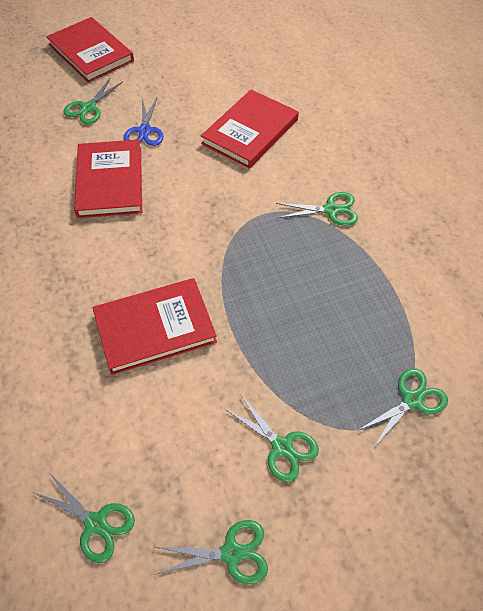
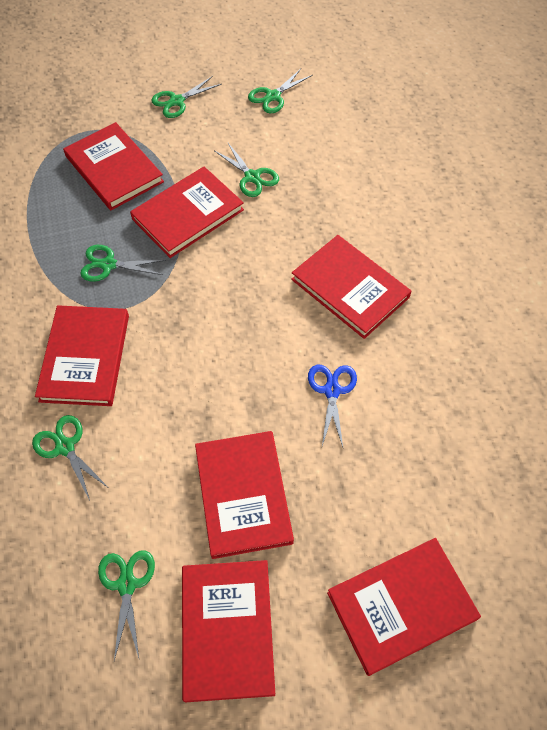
red book: 4 -> 7

